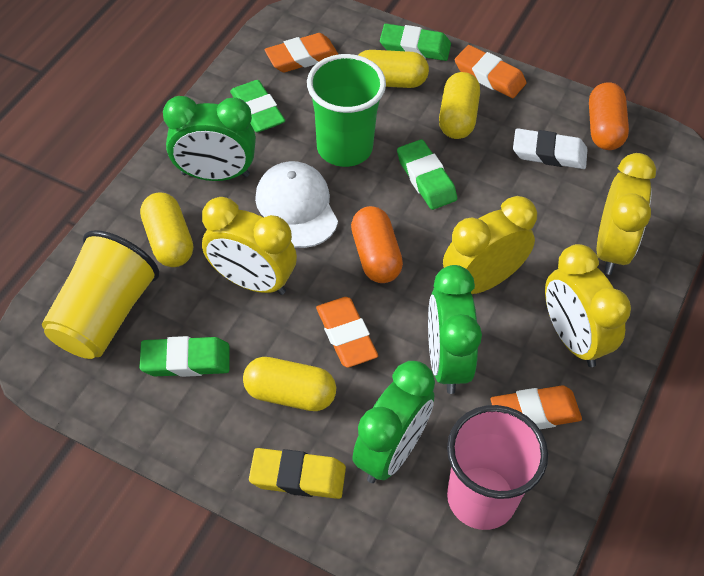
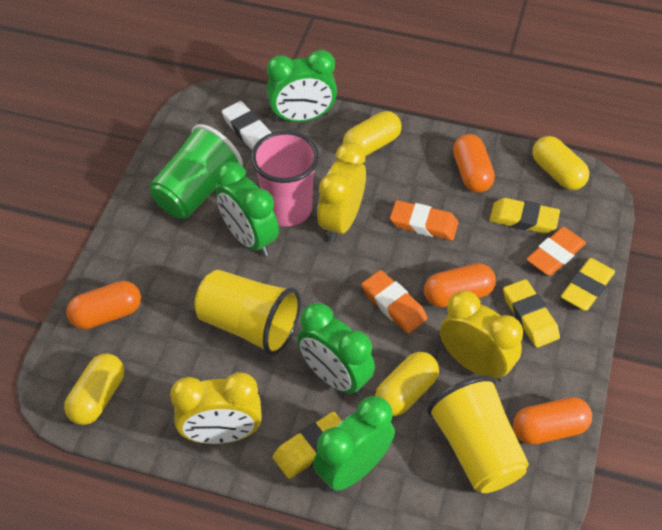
green clock: 3 -> 4
green eraser: 4 -> 0
orange capsule: 2 -> 4
orange eraser: 4 -> 3
white cap: 1 -> 0
yellow clock: 4 -> 3
yellow cup: 1 -> 2
yellow eraser: 1 -> 4

